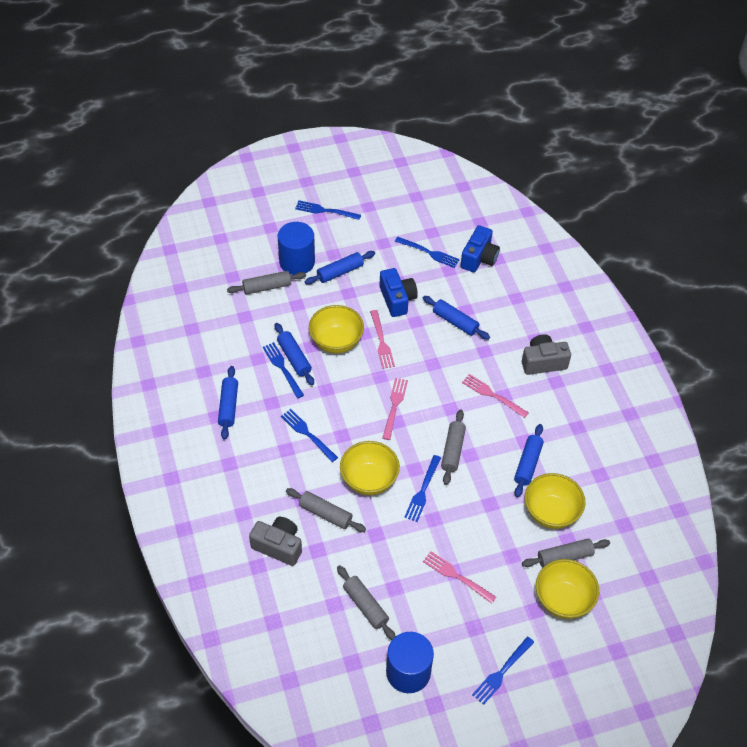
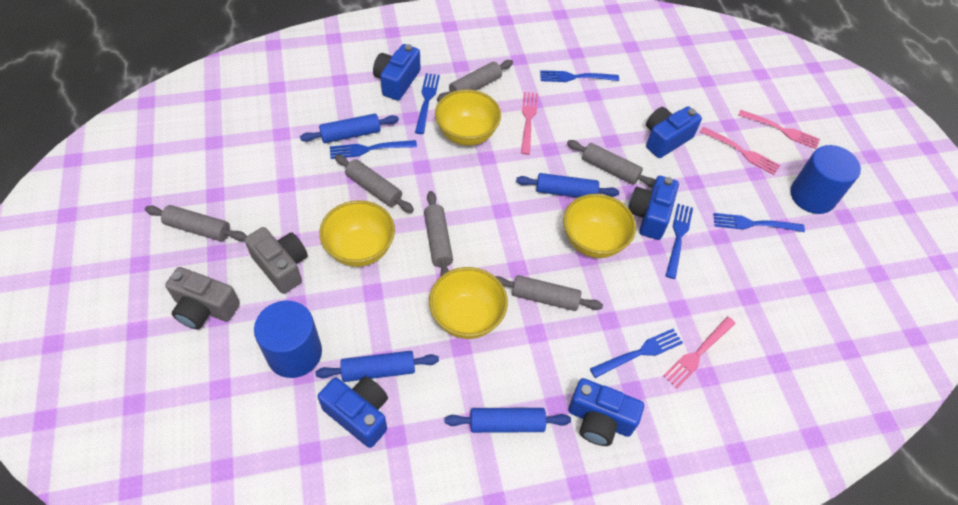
blue camera: 2 -> 5
blue rolling pin: 5 -> 4
grey rolling pin: 5 -> 6

